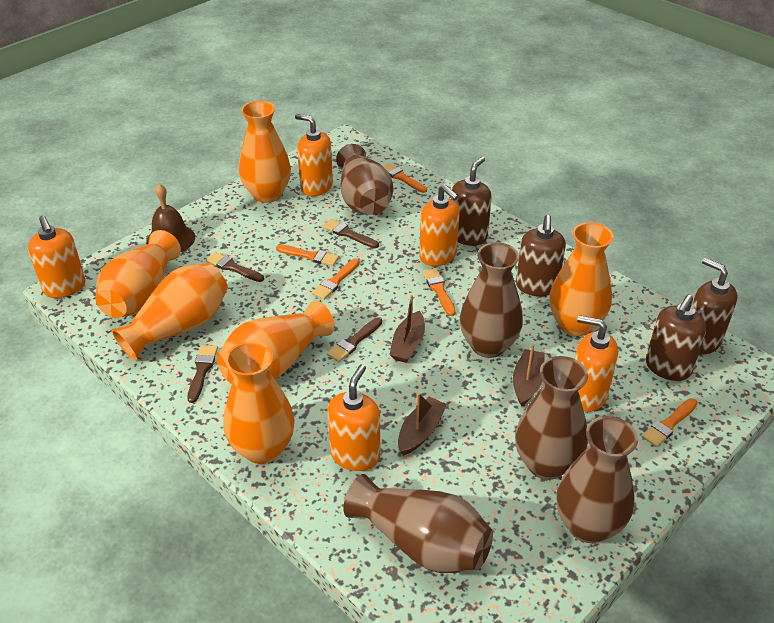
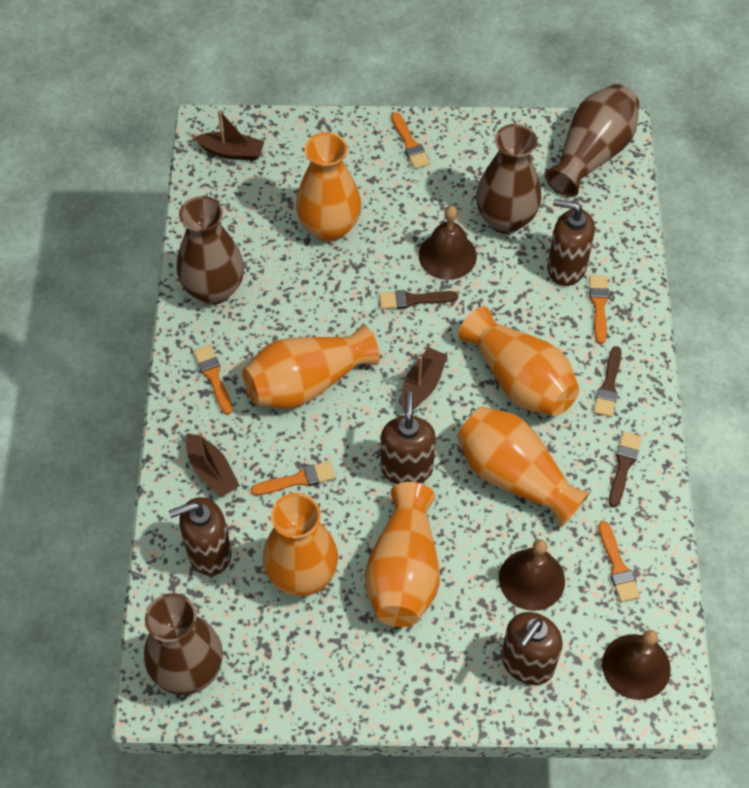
brown bell: 1 -> 3
brown brush: 4 -> 3
brown vase: 5 -> 4
orange soap dispenser: 5 -> 0

